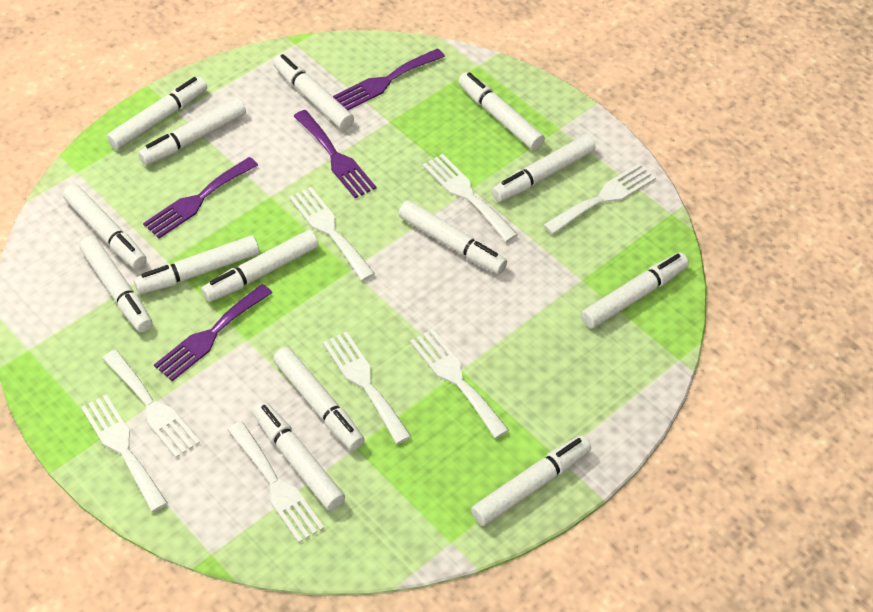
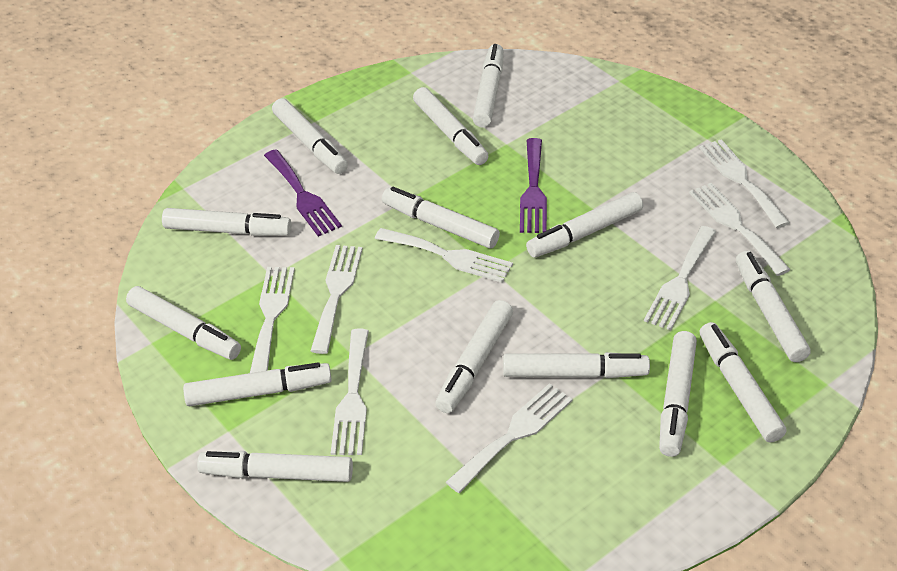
purple fork: 4 -> 2

